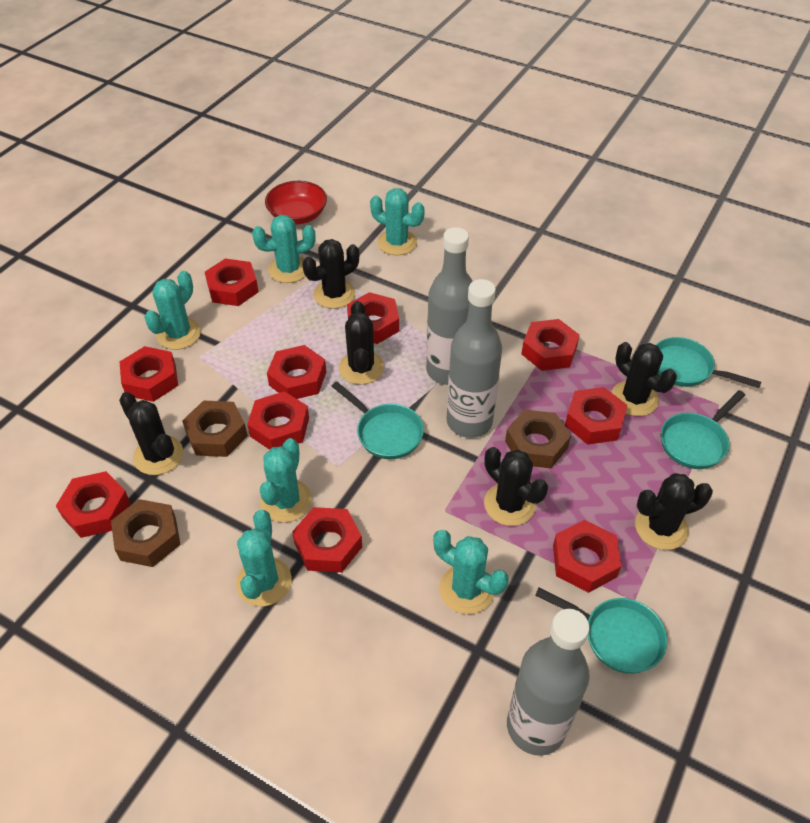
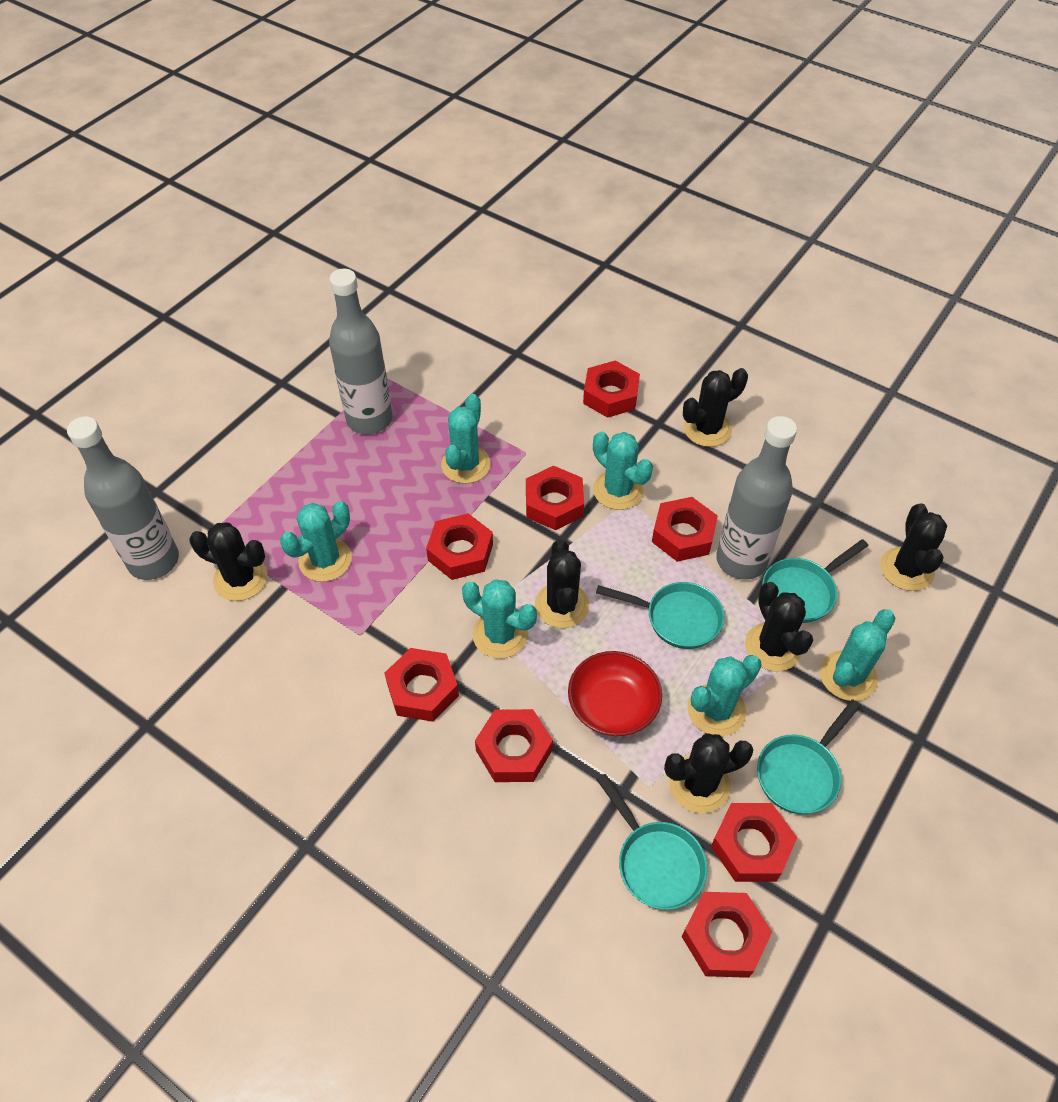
brown nut: 3 -> 0
red nut: 10 -> 8

